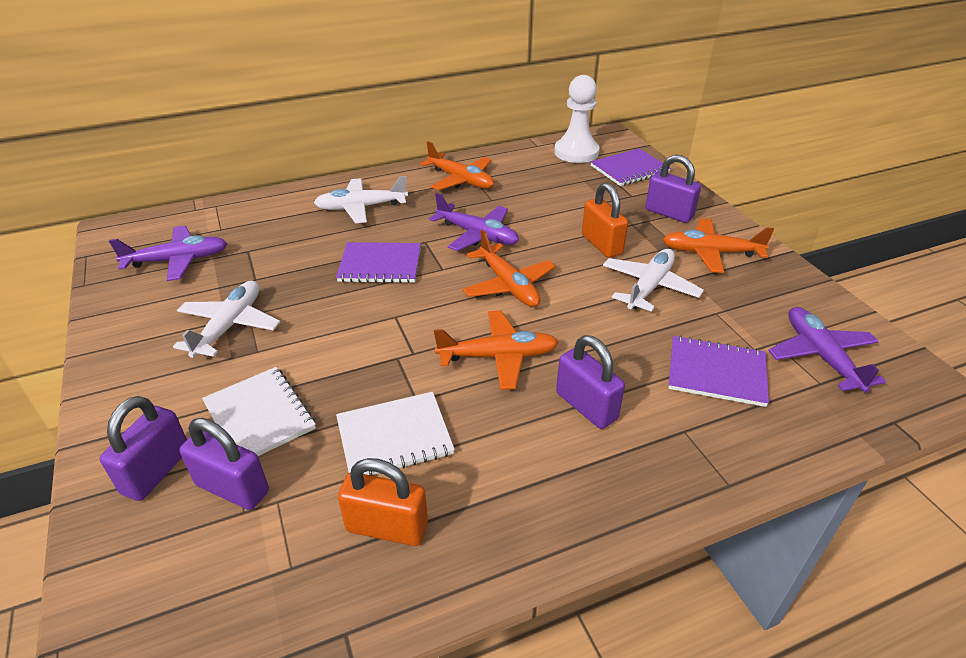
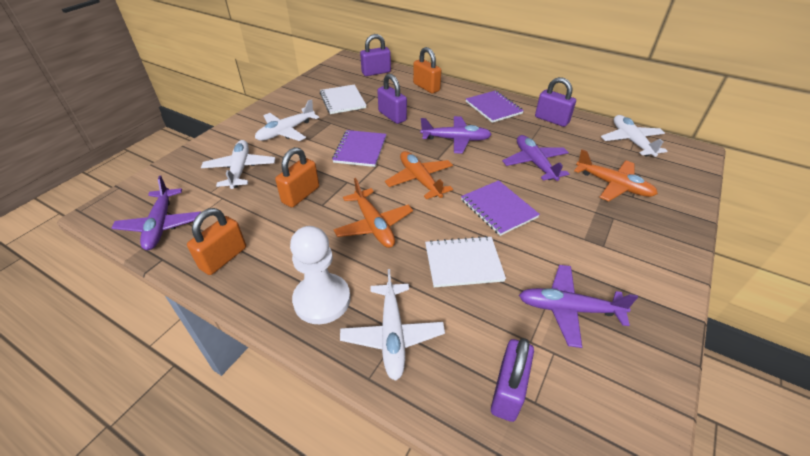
orange padlock: 2 -> 3
orange plane: 4 -> 3
purple plane: 3 -> 4
white plane: 3 -> 4

